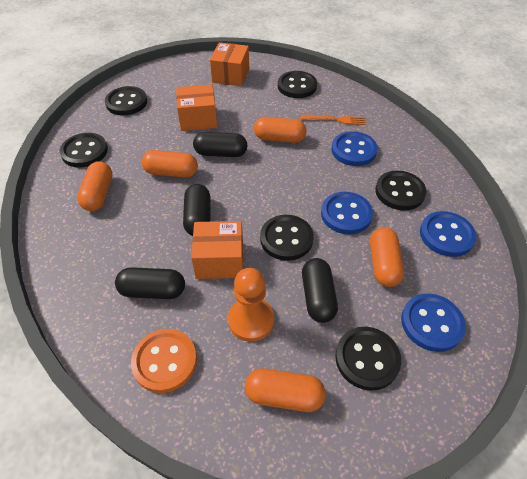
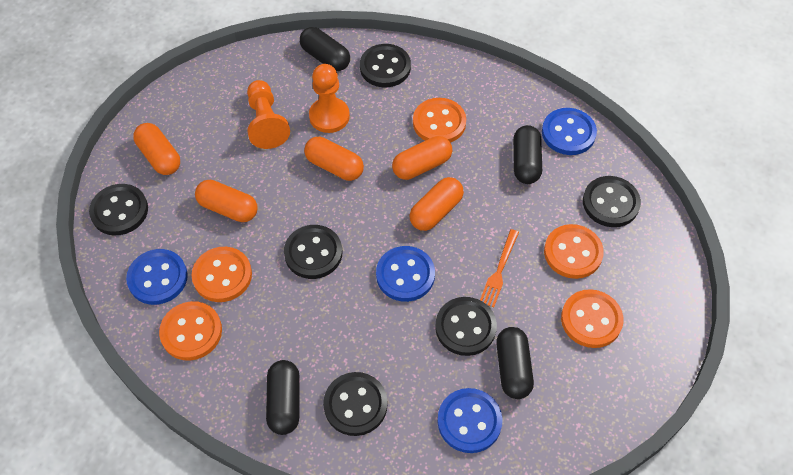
orange box: 3 -> 0
orange button: 1 -> 5
orange pawn: 1 -> 2

